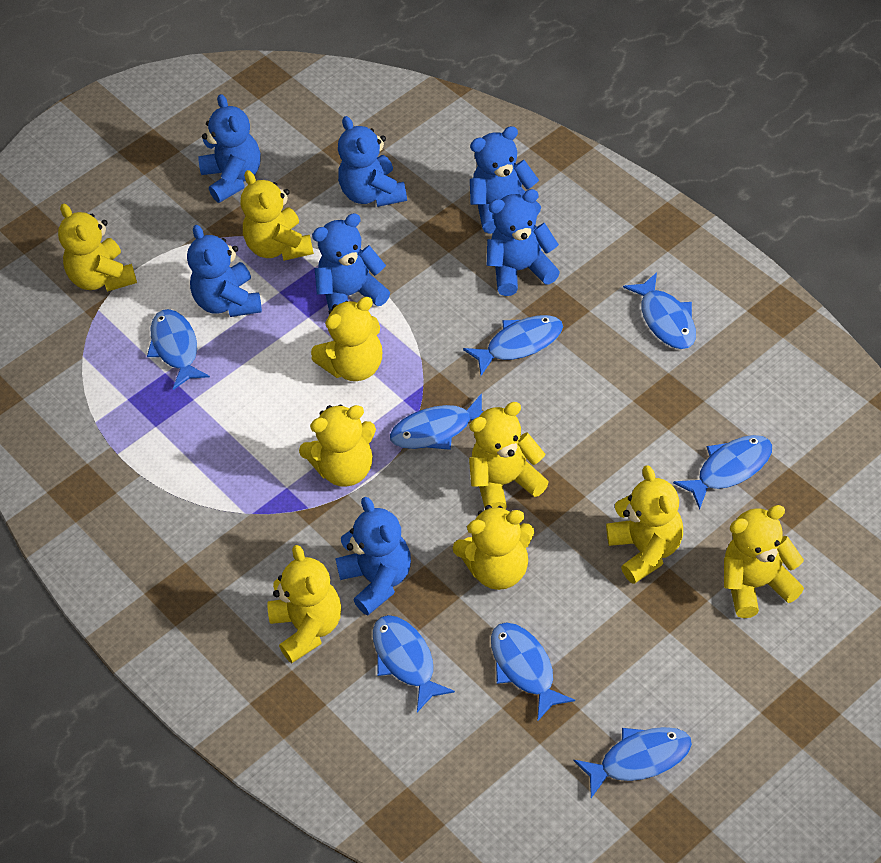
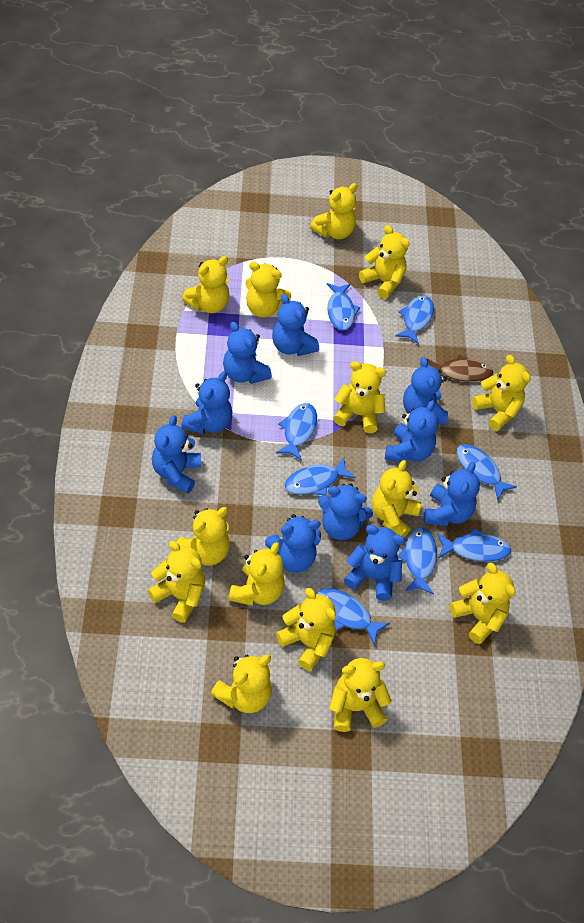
blue teddy bear: 7 -> 10
brown fish: 0 -> 1
yellow teddy bear: 9 -> 14

